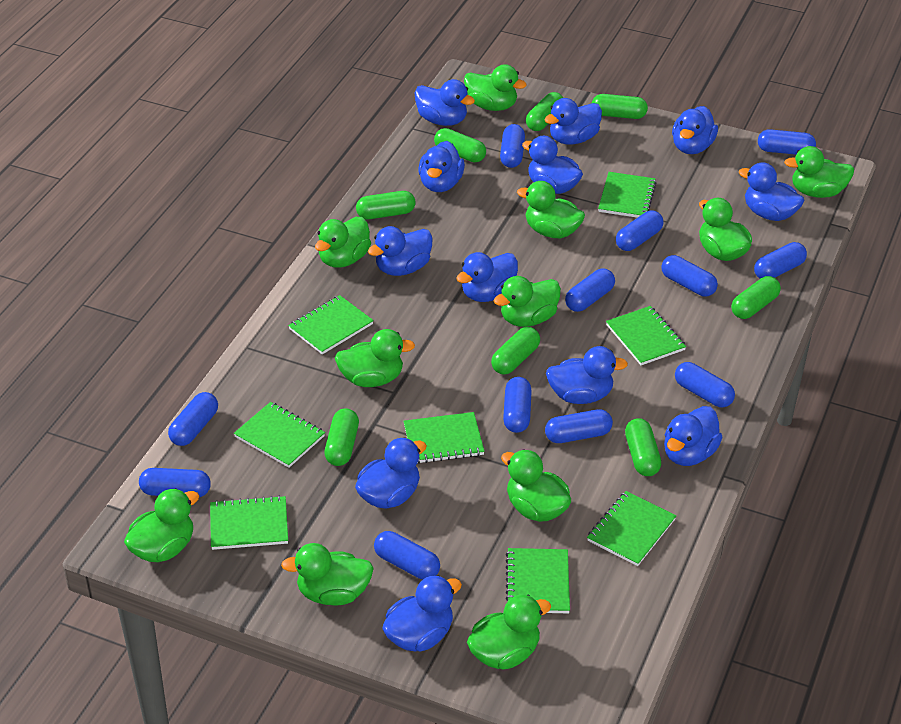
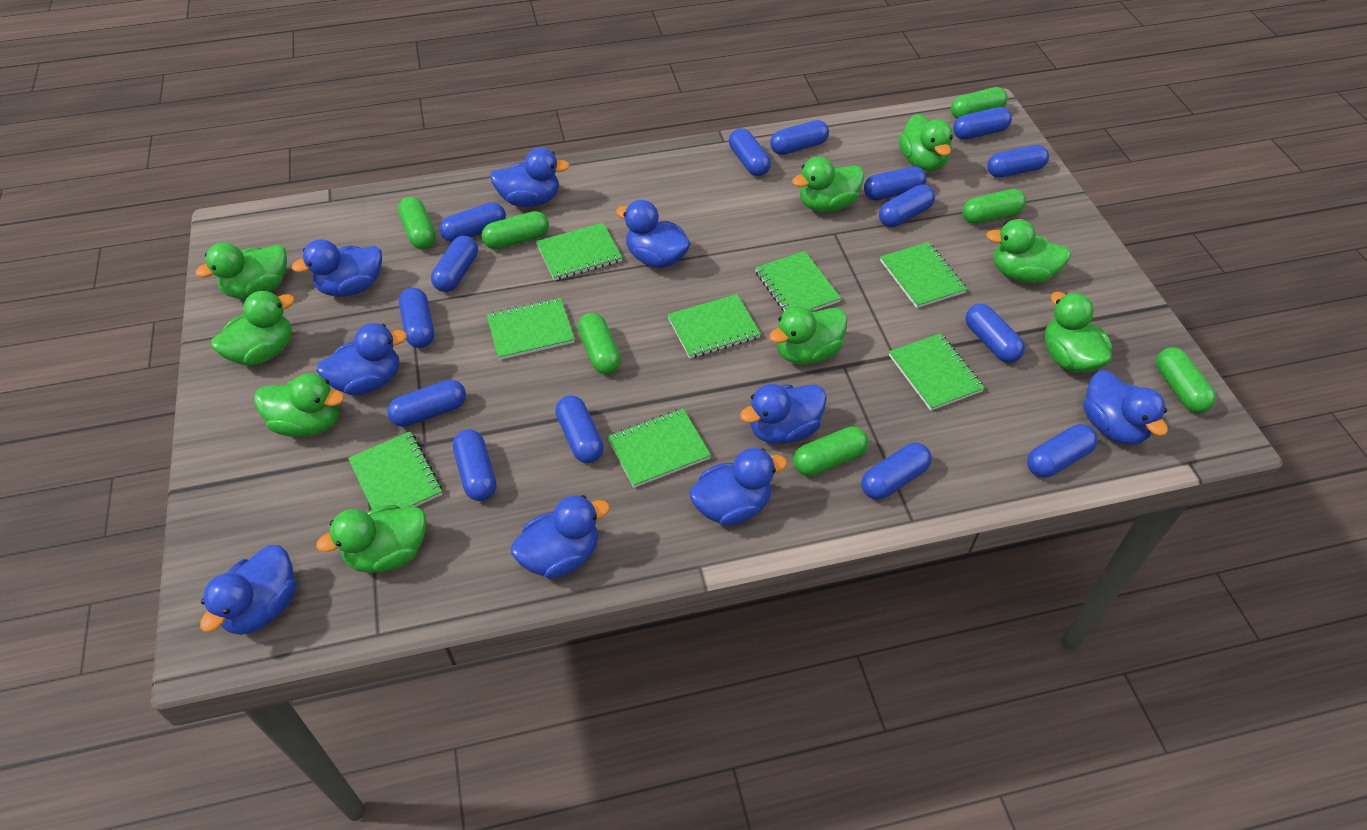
blue capsule: 12 -> 15
blue duck: 12 -> 9
green capsule: 8 -> 7
green duck: 11 -> 9

